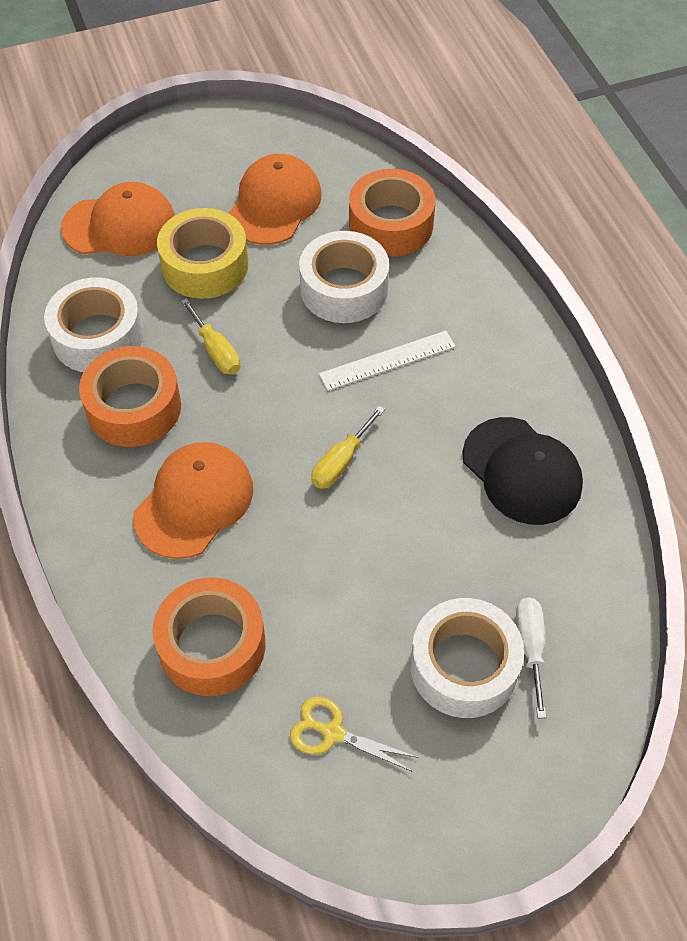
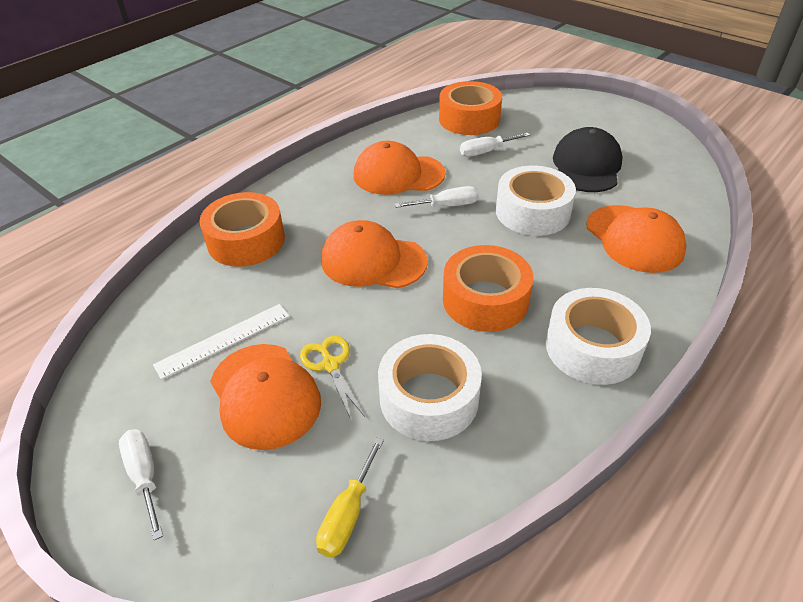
orange cap: 3 -> 4
white screwdriver: 1 -> 3
yellow screwdriver: 2 -> 1
yellow tape: 1 -> 0

